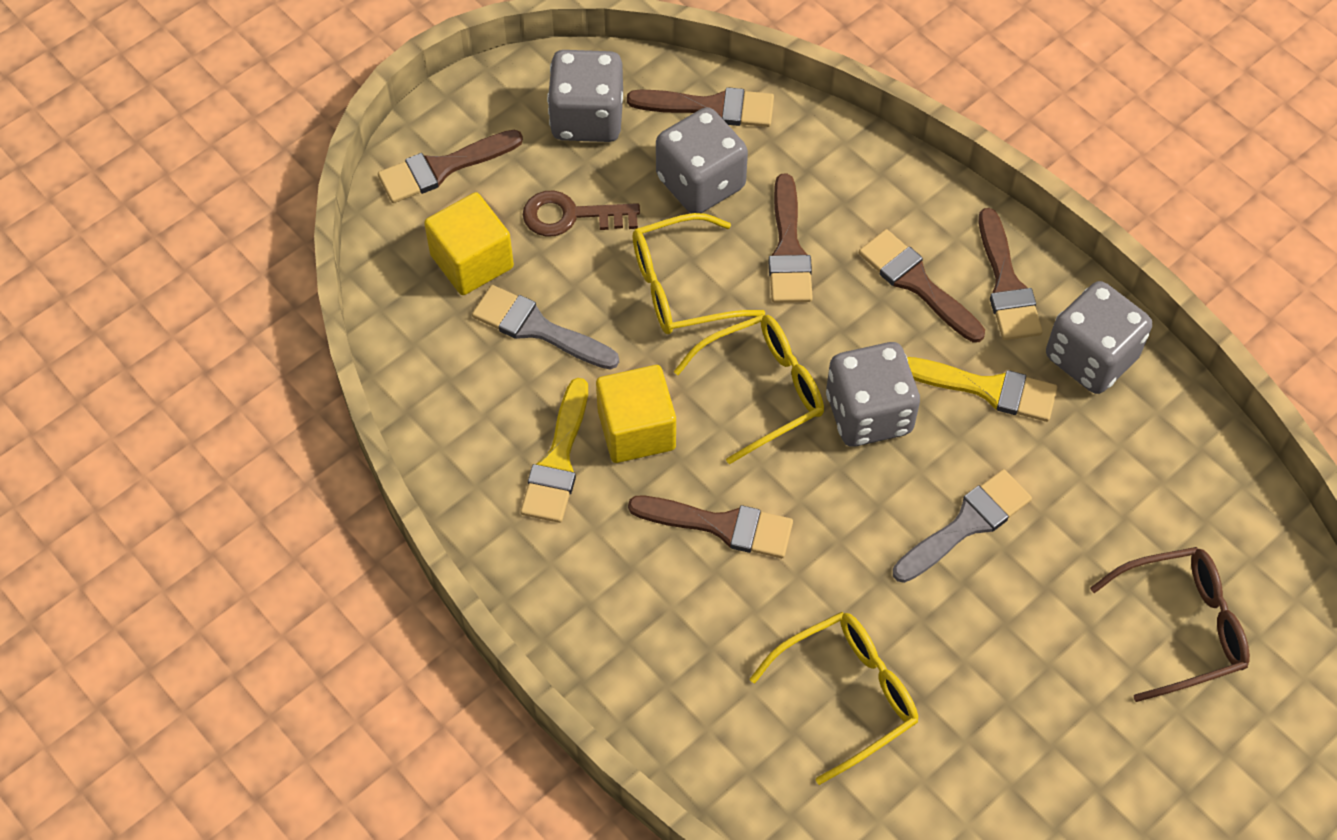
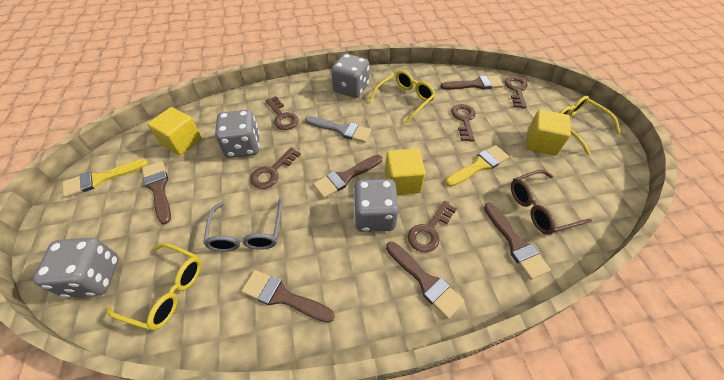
brown key: 1 -> 5
grey brush: 2 -> 1
grey glasses: 0 -> 1
yellow cube: 2 -> 3

